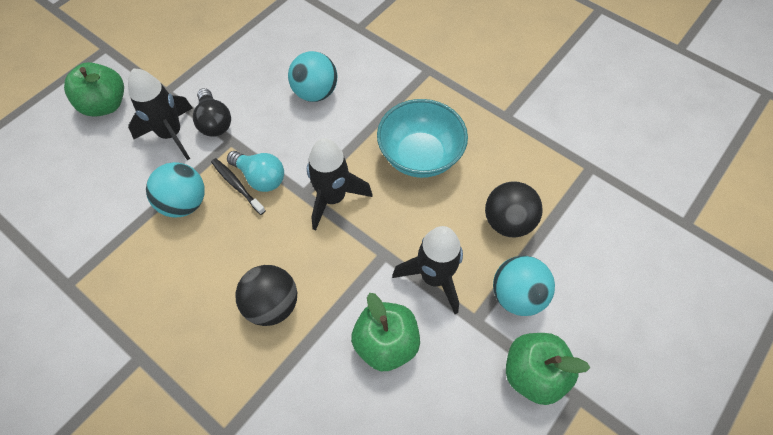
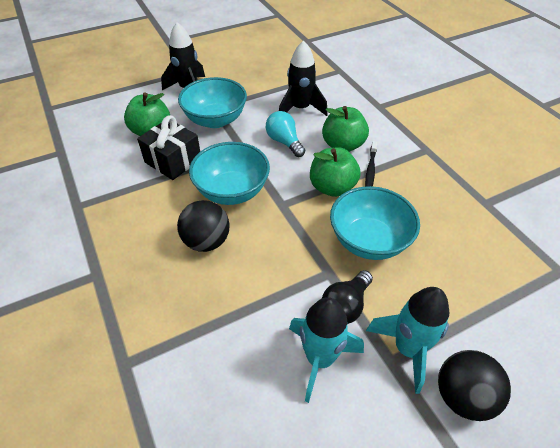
black gift: 0 -> 1
black rocket: 3 -> 2
turquoise ball: 3 -> 0
turquoise bowl: 1 -> 3
turquoise rocket: 0 -> 2

